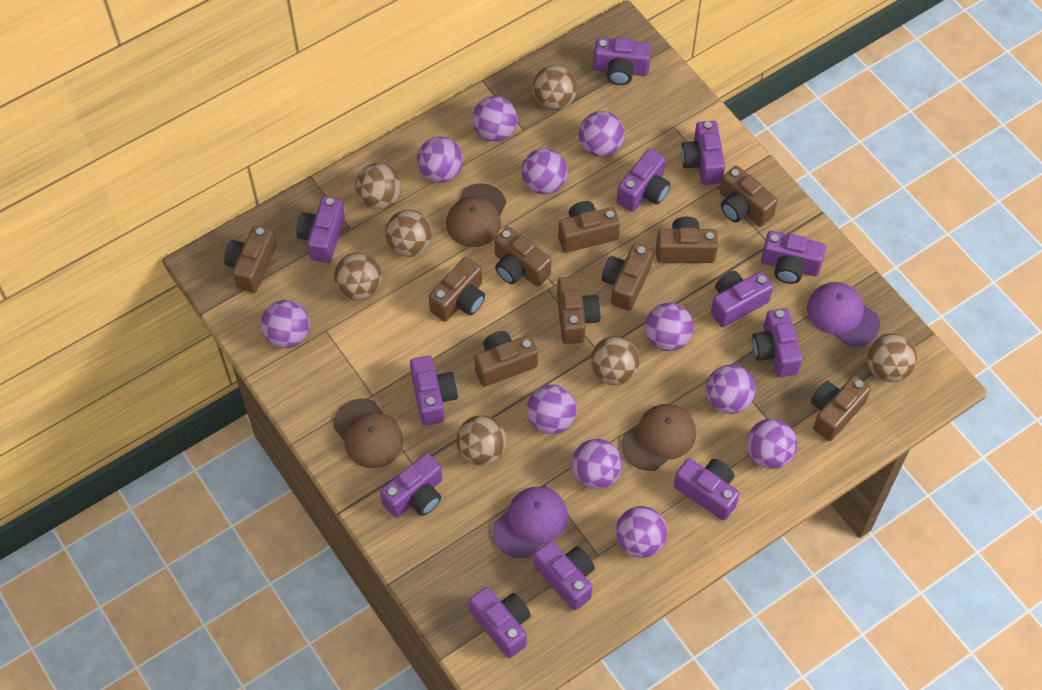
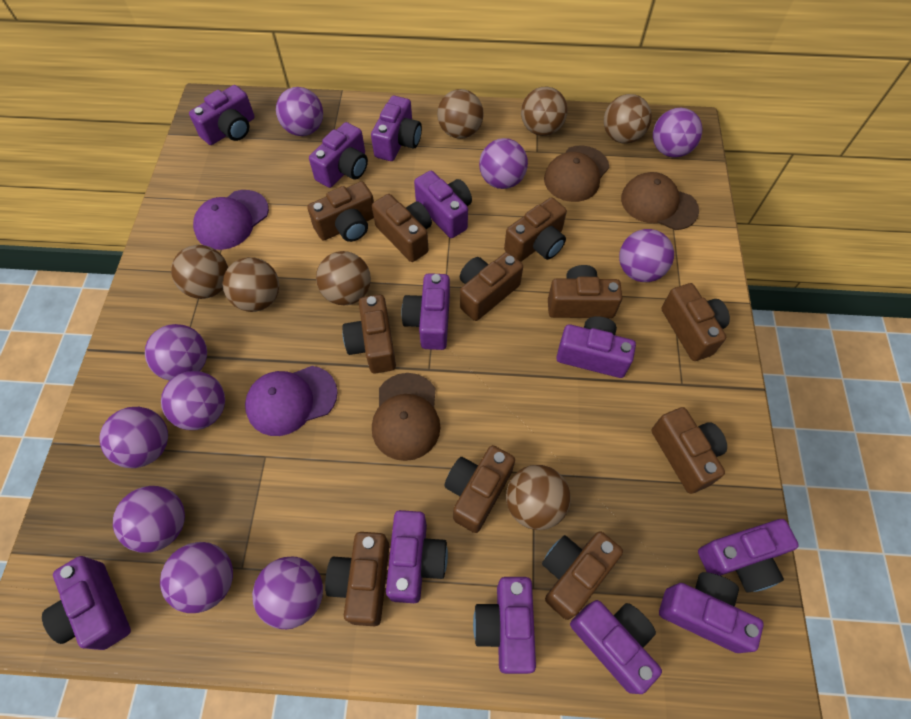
brown camera: 10 -> 11
purple ball: 11 -> 10

